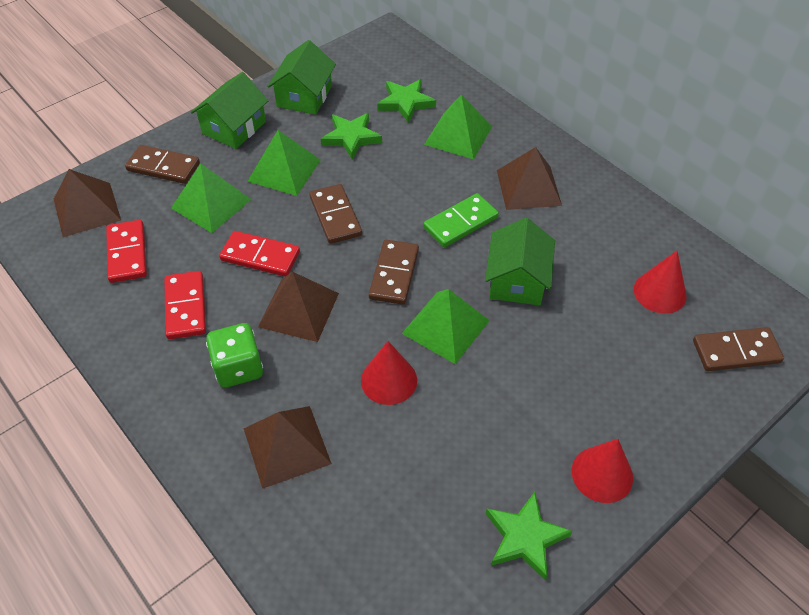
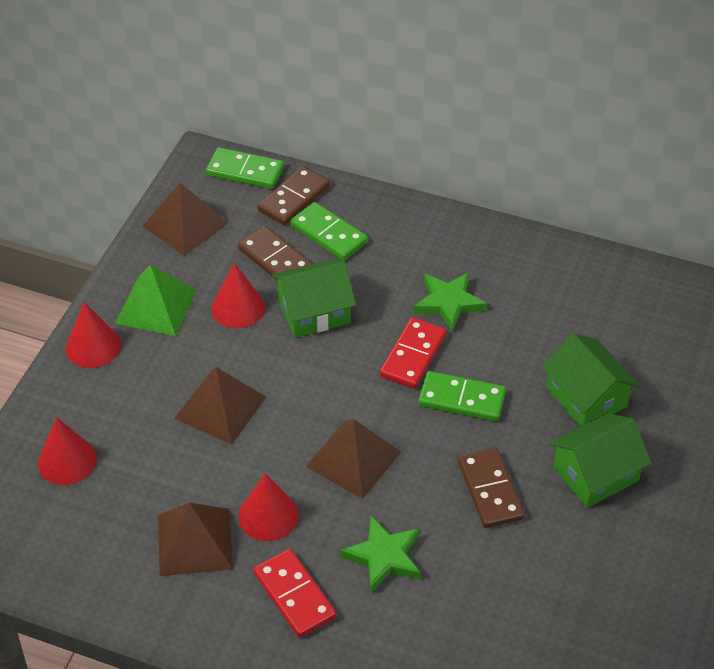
brown domino: 4 -> 3
green dice: 1 -> 0
green domino: 1 -> 3
green pyramid: 4 -> 1
green star: 3 -> 2
red cone: 3 -> 4
red domino: 3 -> 2

